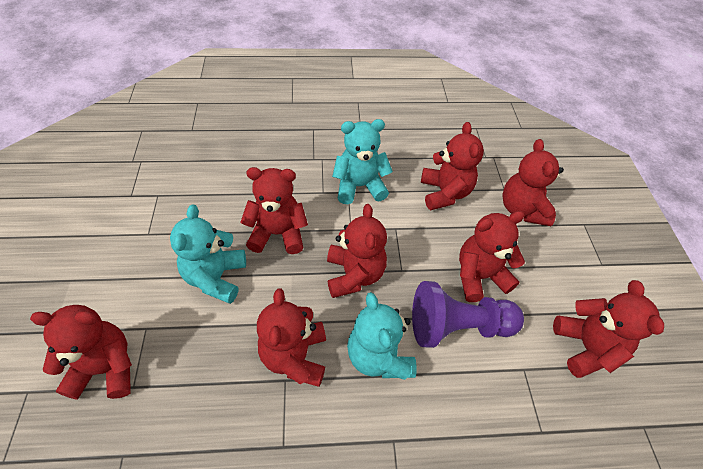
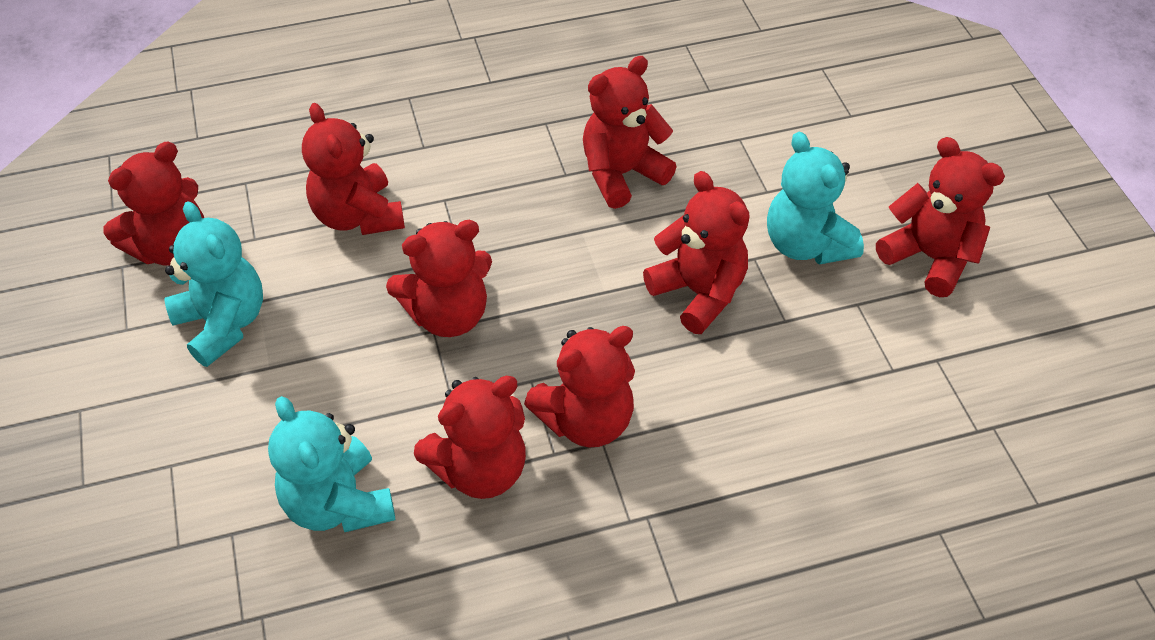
purple pawn: 1 -> 0

